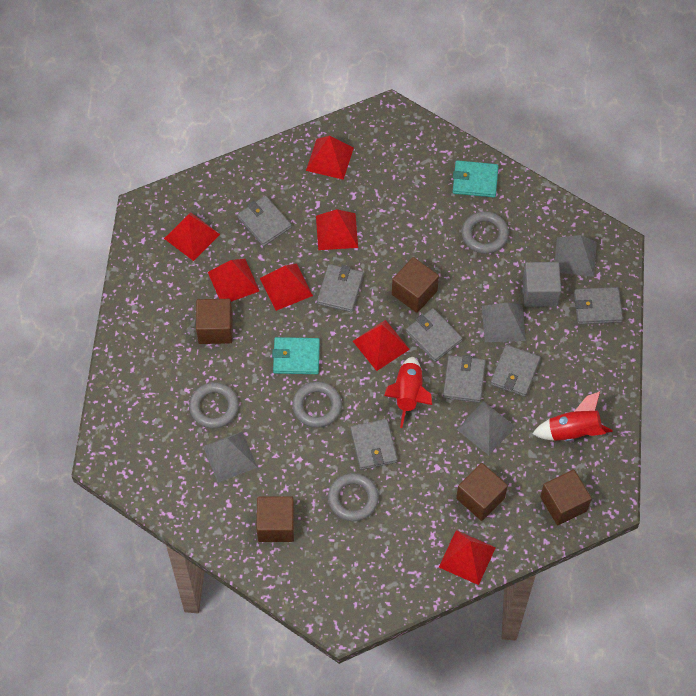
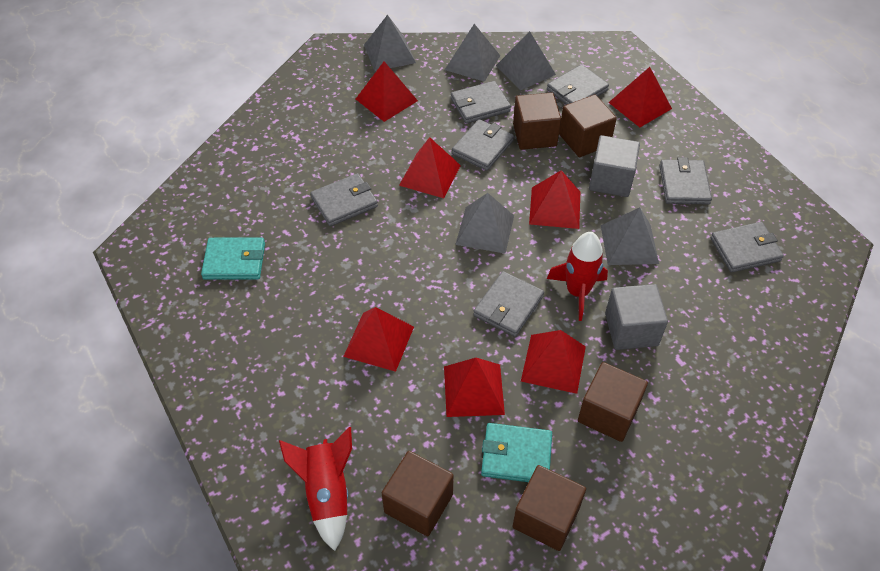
grey cube: 1 -> 2
grey pyramid: 4 -> 5
grey ring: 4 -> 0

